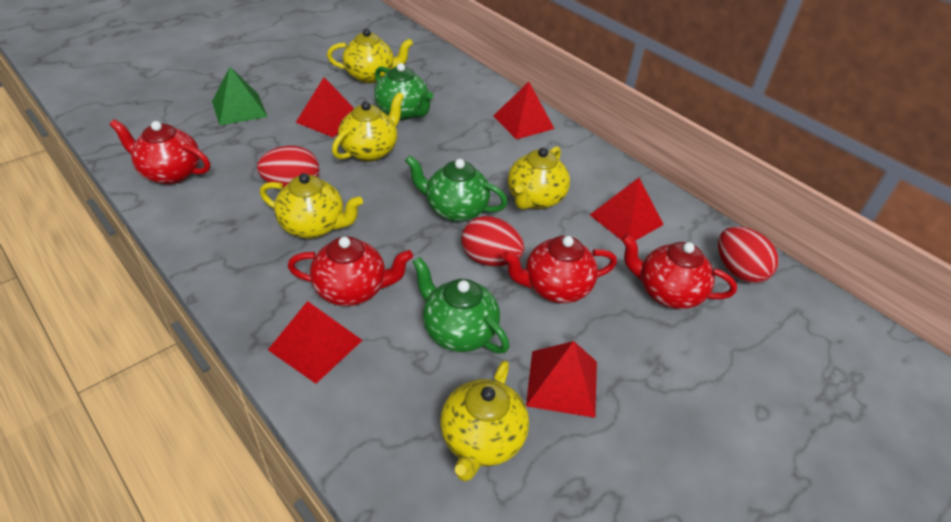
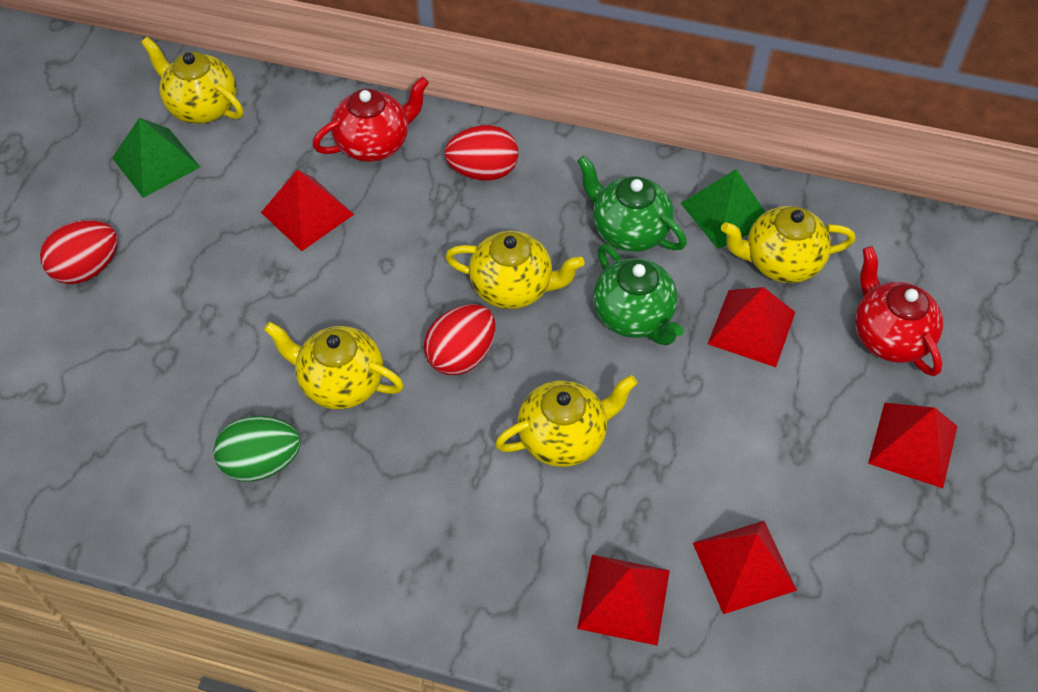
green egg: 0 -> 1
green pyramid: 1 -> 2
green teapot: 3 -> 2
red teapot: 4 -> 2

